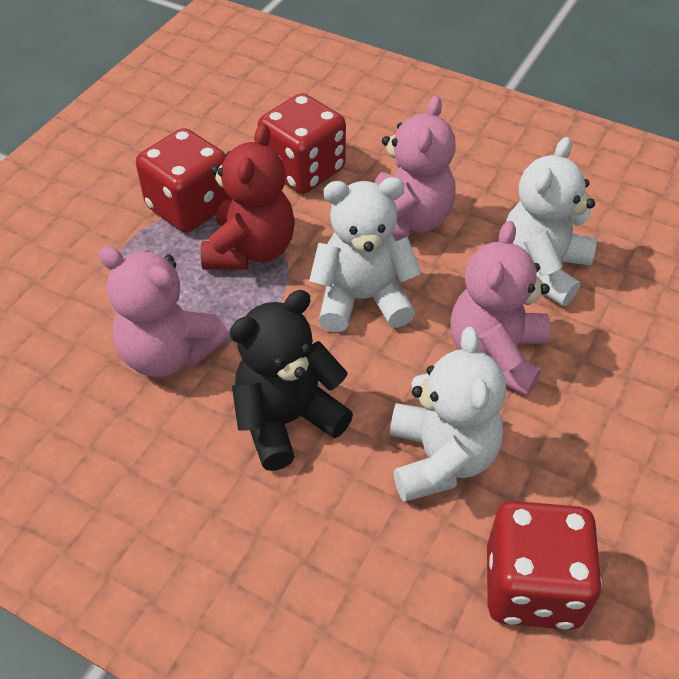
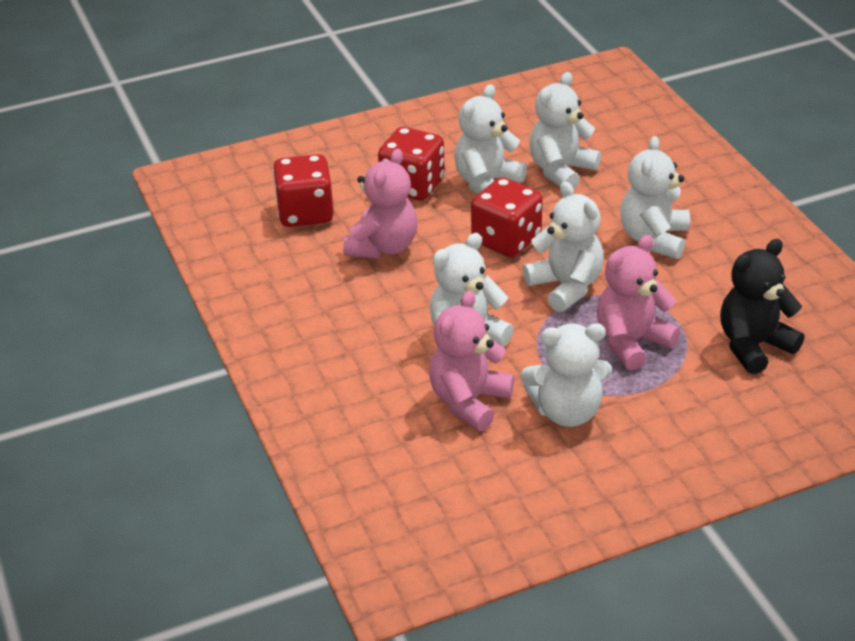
red teddy bear: 1 -> 0
white teddy bear: 3 -> 6

